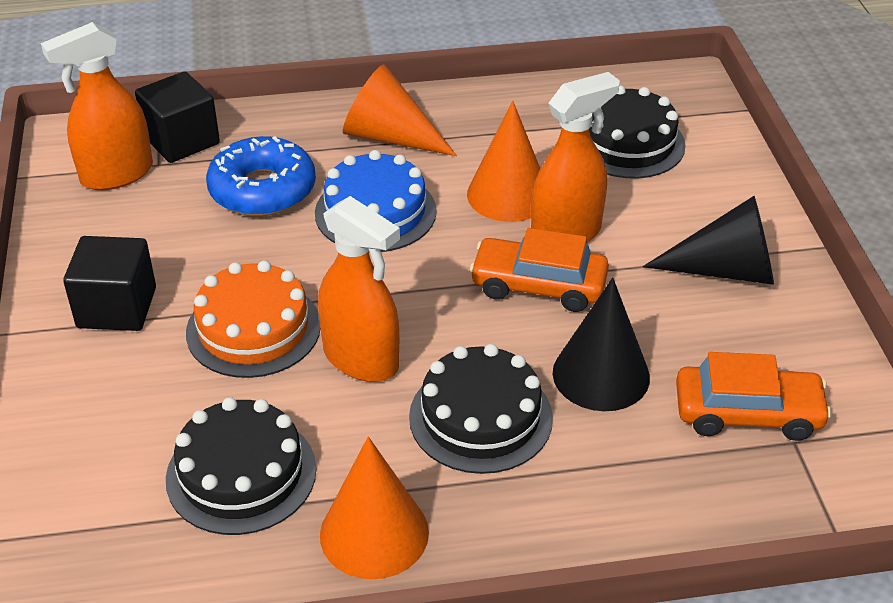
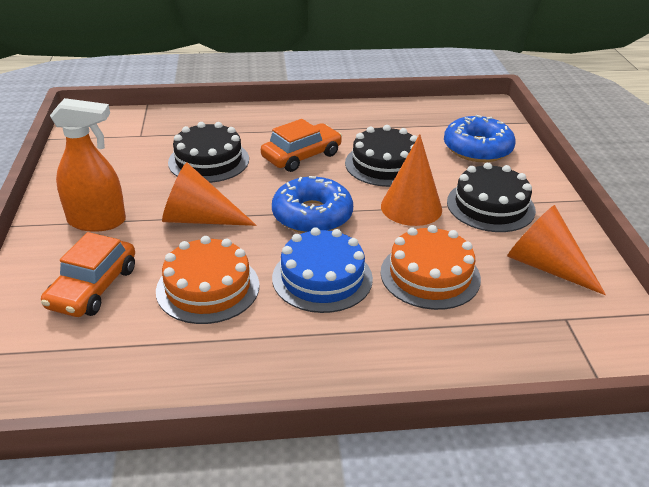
black cone: 2 -> 0
black cube: 2 -> 0
blue donut: 1 -> 2
orange cake: 1 -> 2
orange spray bottle: 3 -> 1

